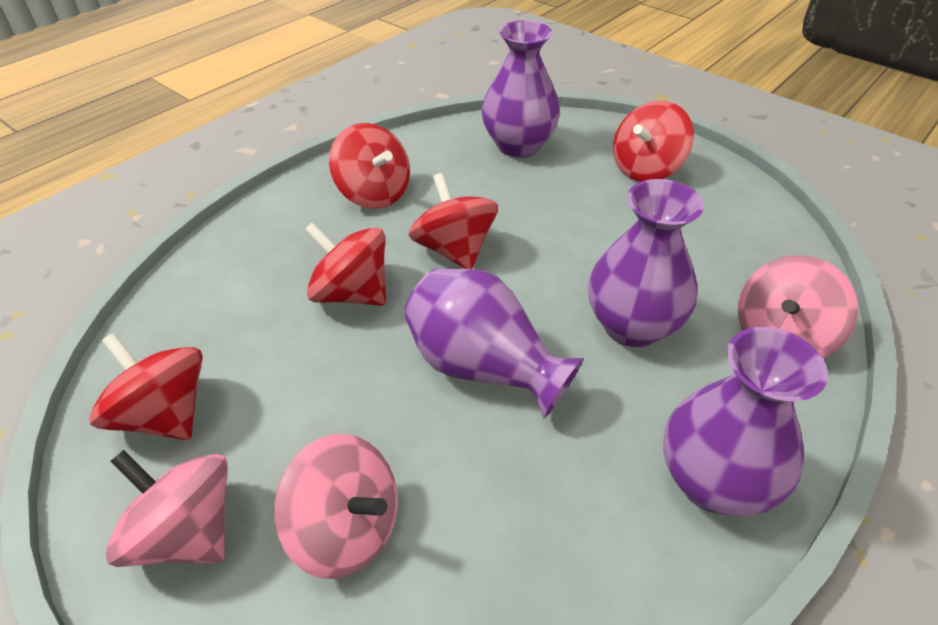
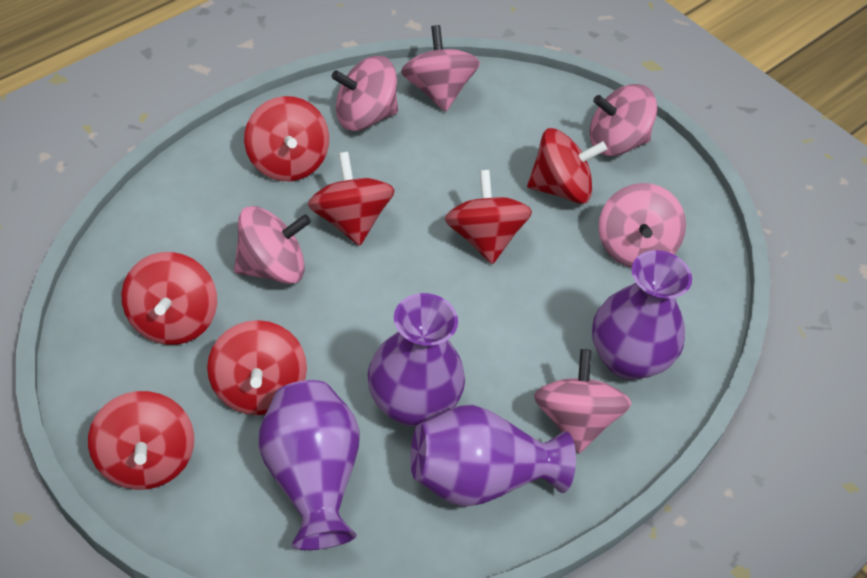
pink spinning top: 3 -> 6
red spinning top: 5 -> 7

